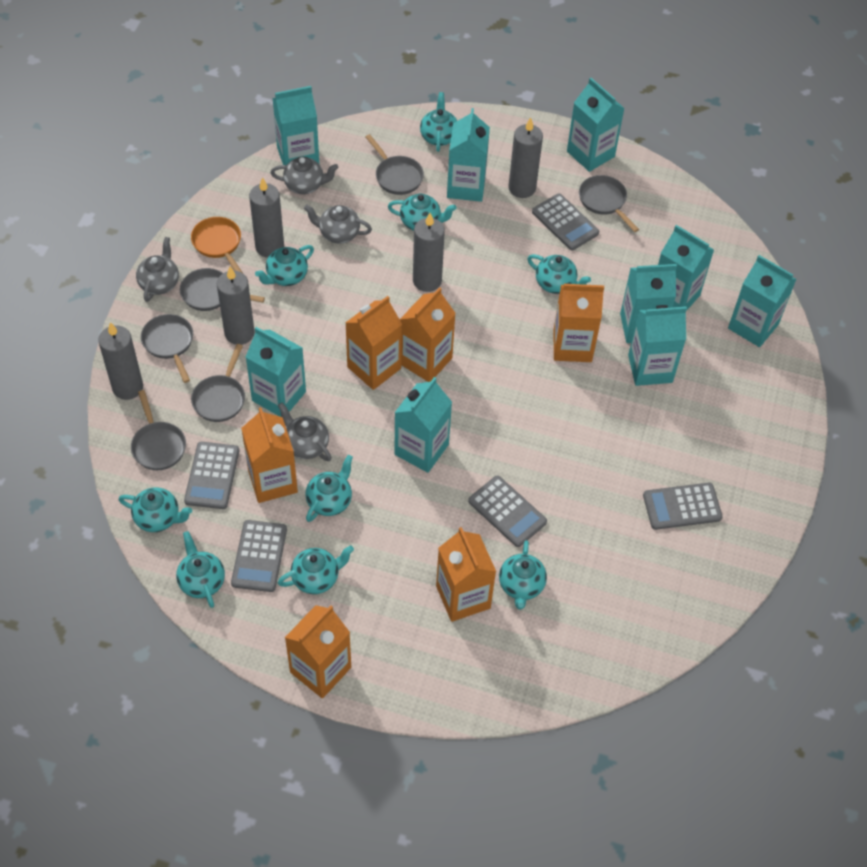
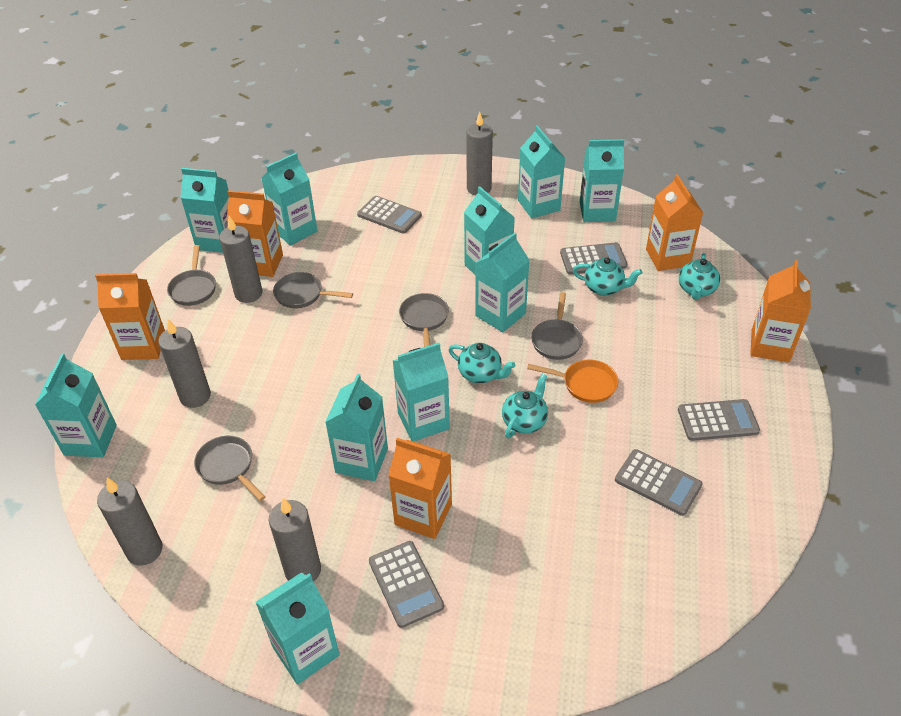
grey pan: 6 -> 5
grey teapot: 4 -> 0
orange carton: 6 -> 5
turquoise carton: 9 -> 10
turquoise teapot: 9 -> 4

